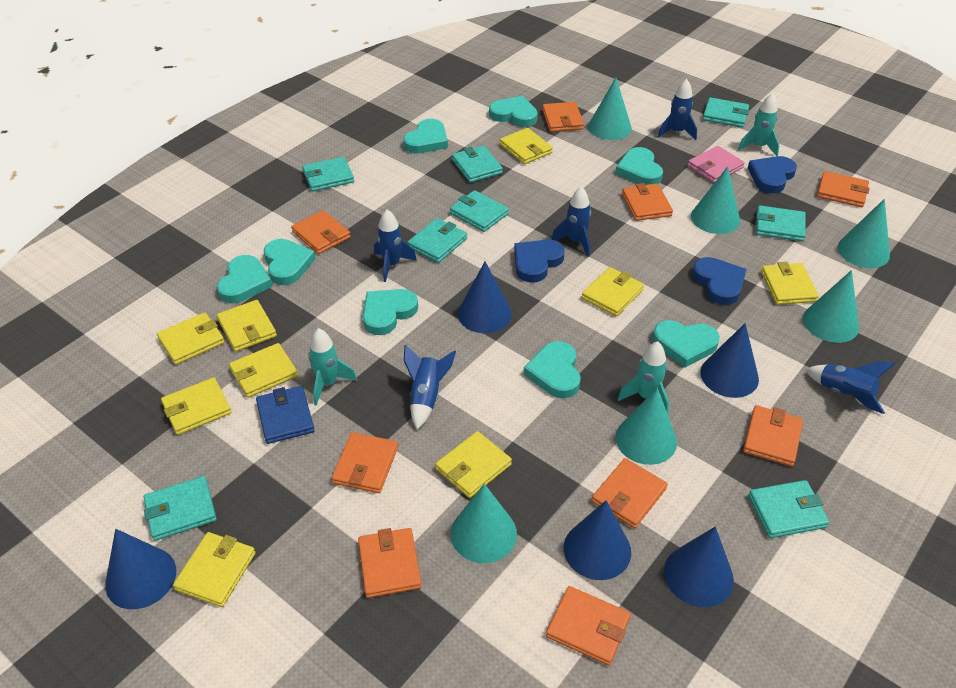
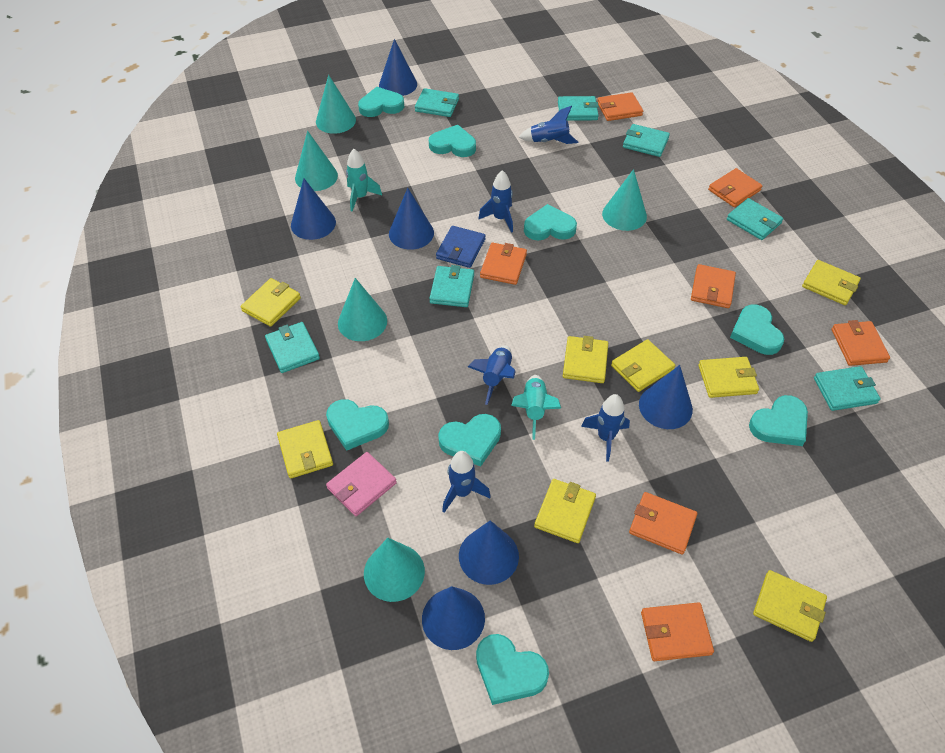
blue cone: 5 -> 6
blue heart: 3 -> 0
orange wallet: 9 -> 7
turquoise cone: 6 -> 5
turquoise rocket: 3 -> 2
turquoise wallet: 8 -> 7
yellow wallet: 9 -> 8

